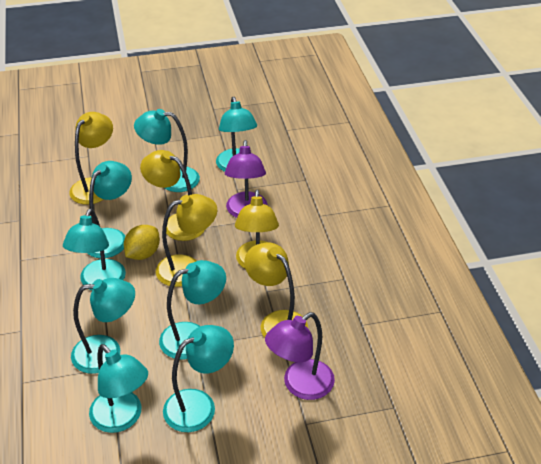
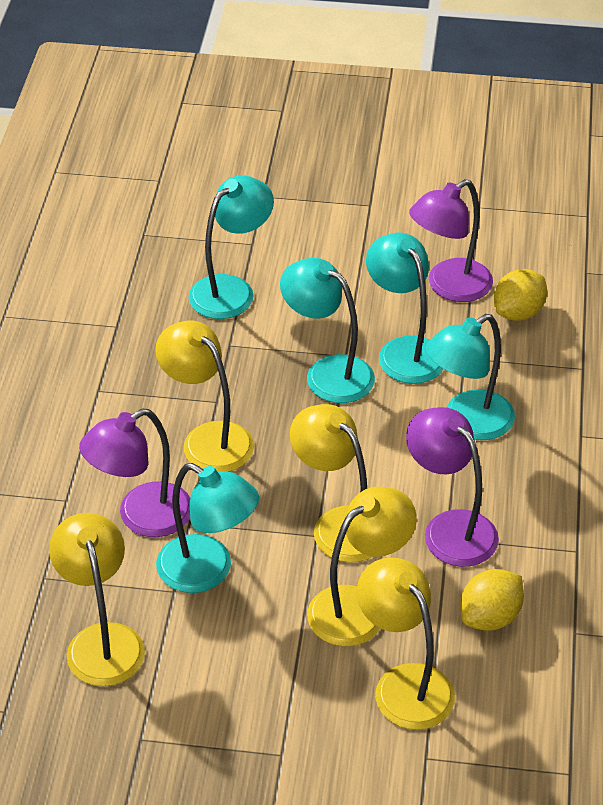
purple lamp: 2 -> 3
turquoise lamp: 8 -> 5
yellow lemon: 1 -> 2

